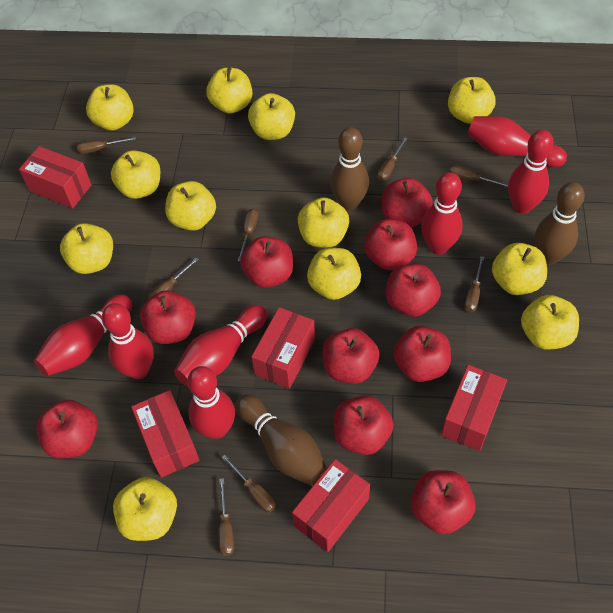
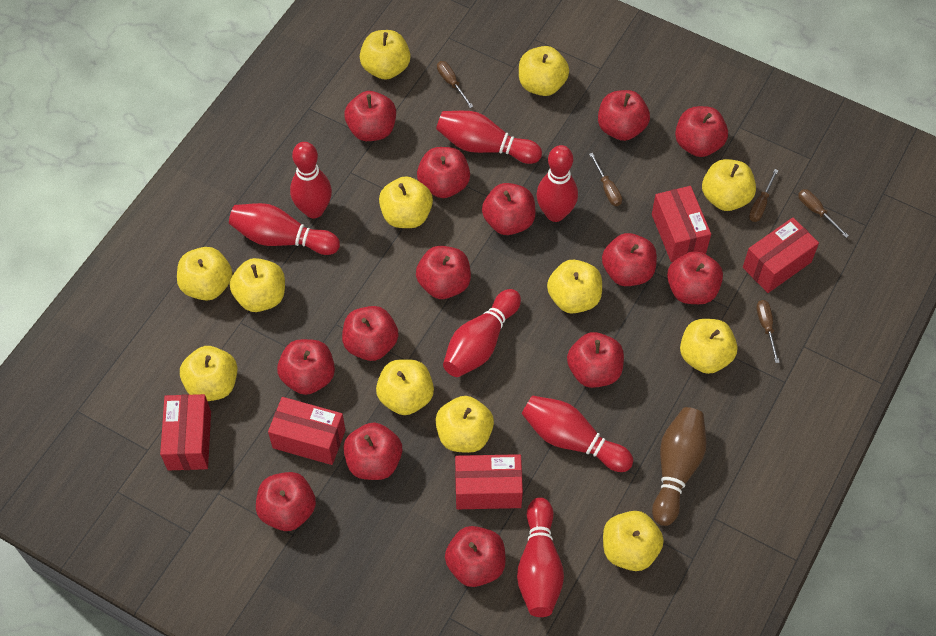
brown bowling pin: 3 -> 1
brown screwdriver: 8 -> 5
red apple: 10 -> 14

